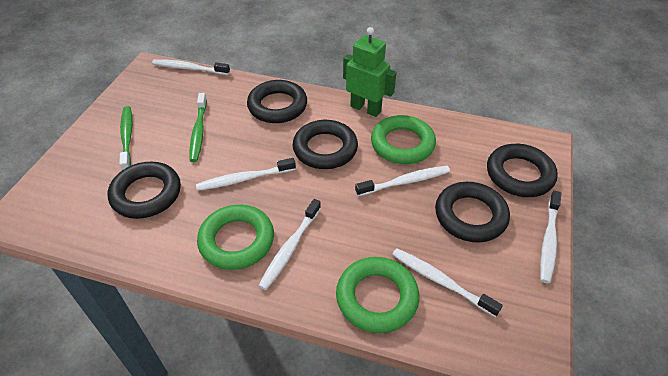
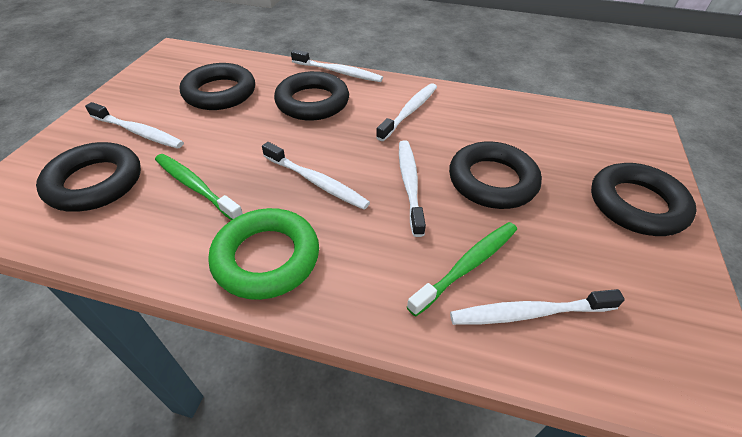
green ring: 3 -> 1
green robot: 1 -> 0

